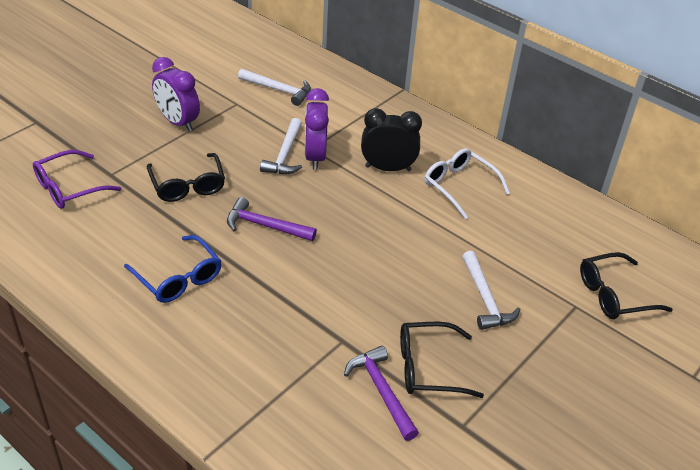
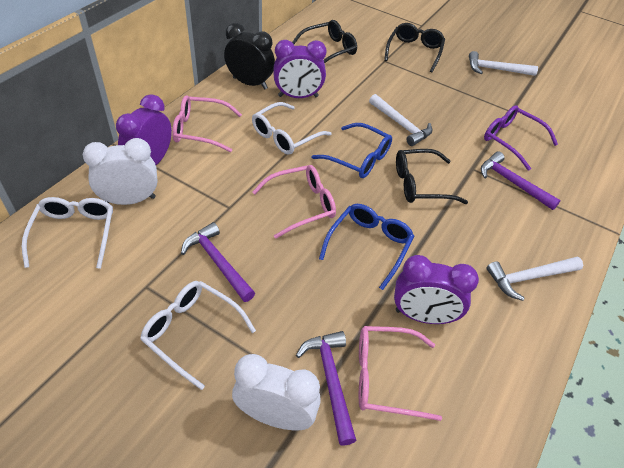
blue glasses: 1 -> 2
pink glasses: 0 -> 3
purple clock: 2 -> 3
purple hammer: 2 -> 3
white clock: 0 -> 2
white glasses: 1 -> 3

